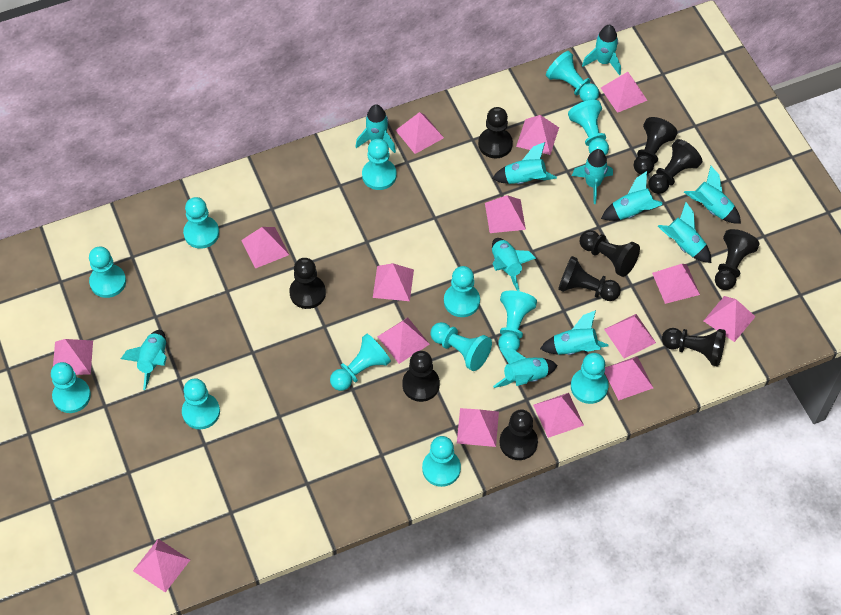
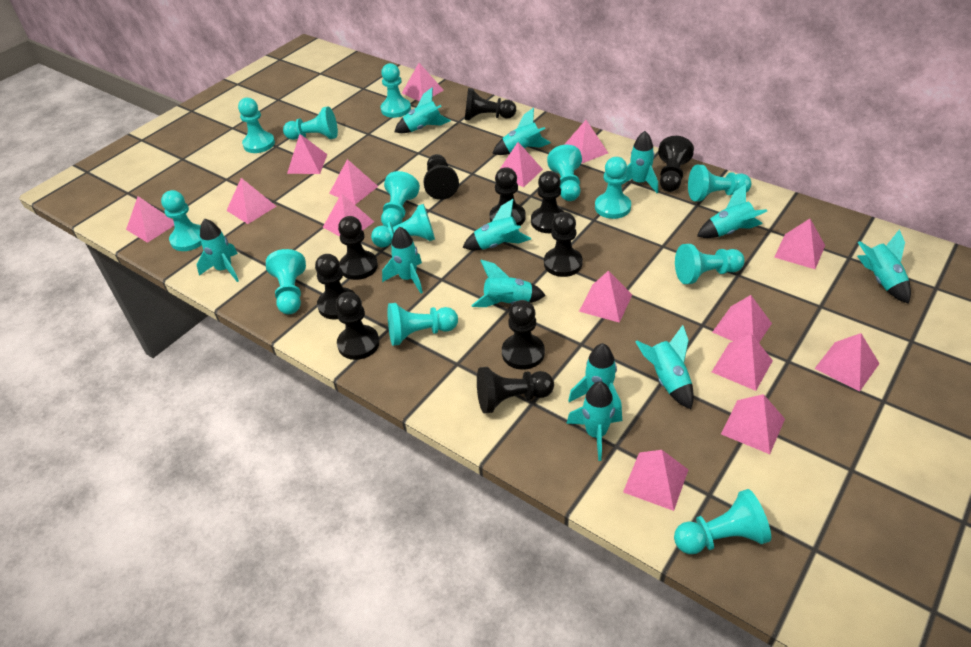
black pawn: 10 -> 11
turquoise rocket: 11 -> 12

